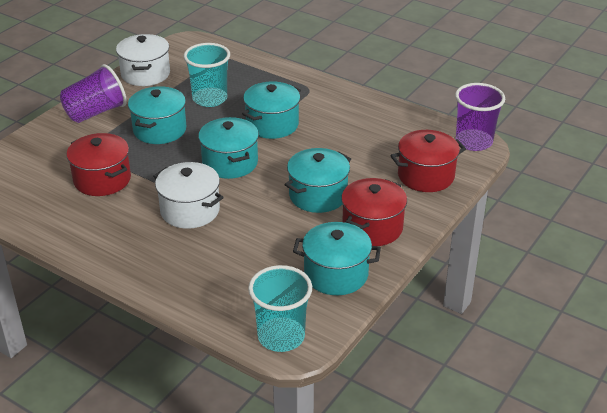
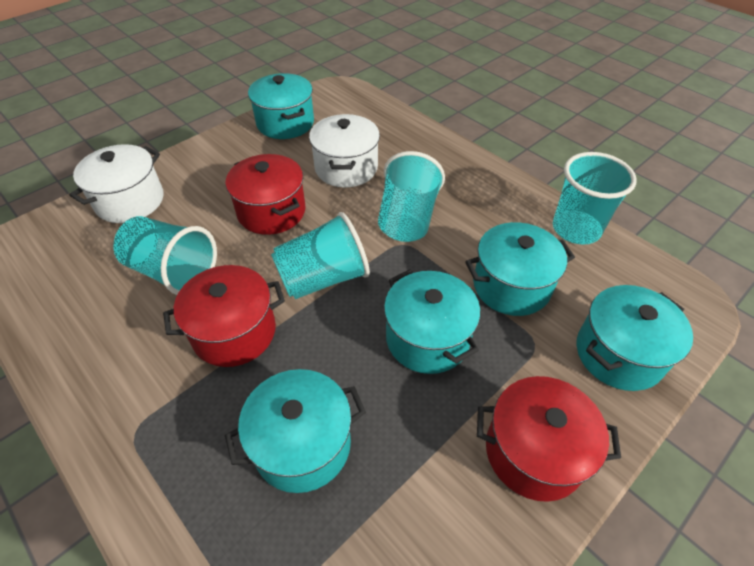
purple cup: 2 -> 0
turquoise cup: 2 -> 4

